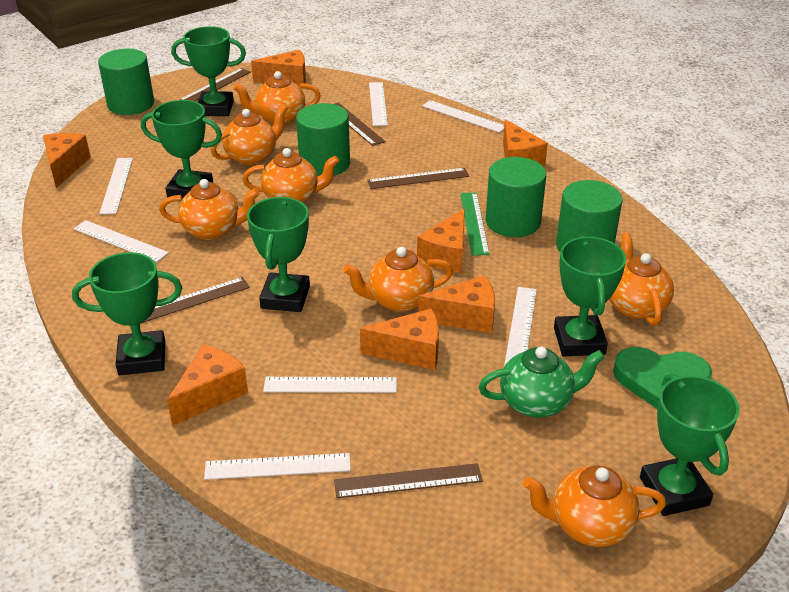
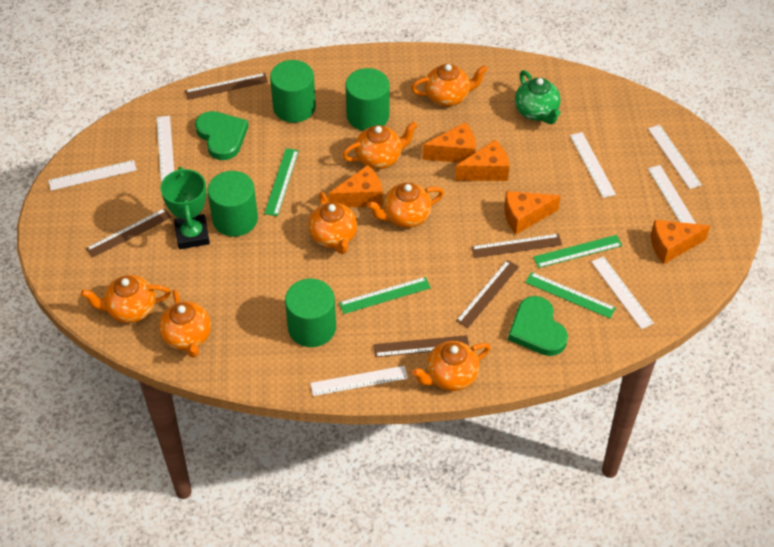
green heart: 1 -> 2
green ruler: 1 -> 4
green trophy: 6 -> 1
orange cheese: 7 -> 5

